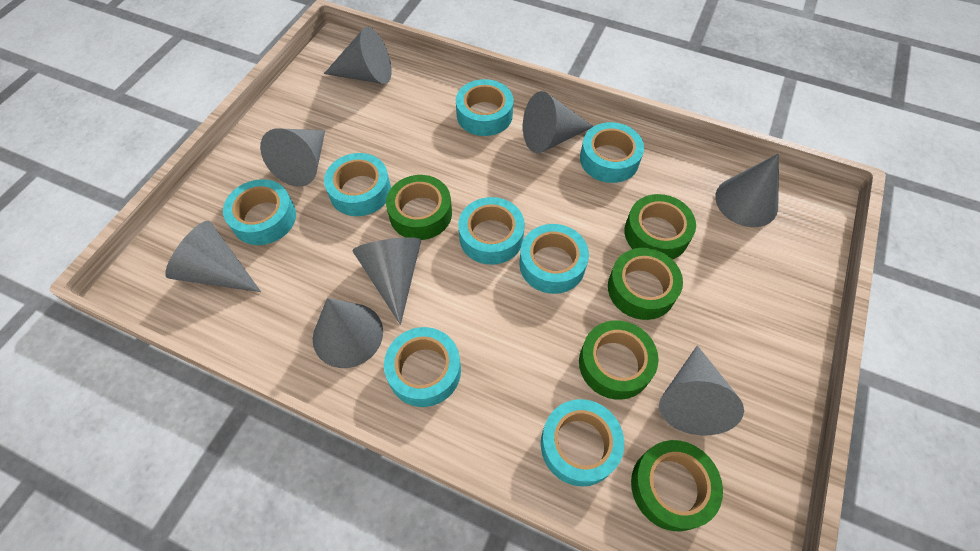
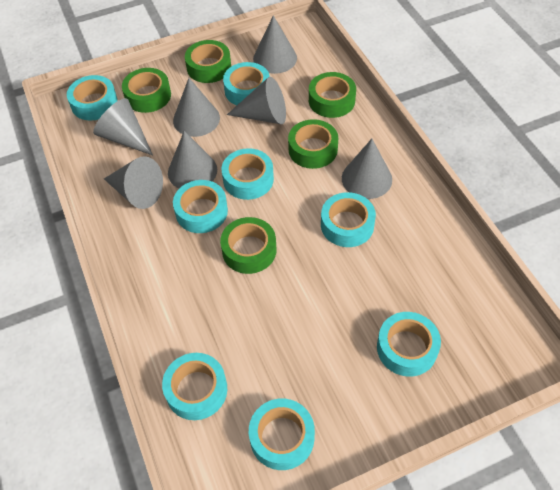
grey cone: 8 -> 7

